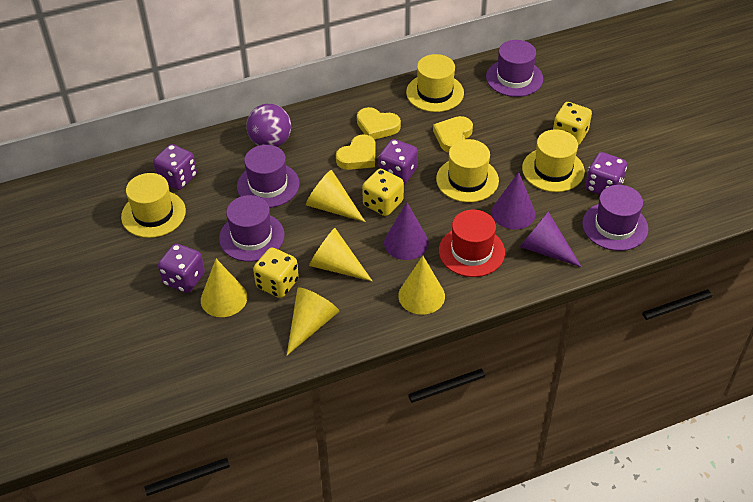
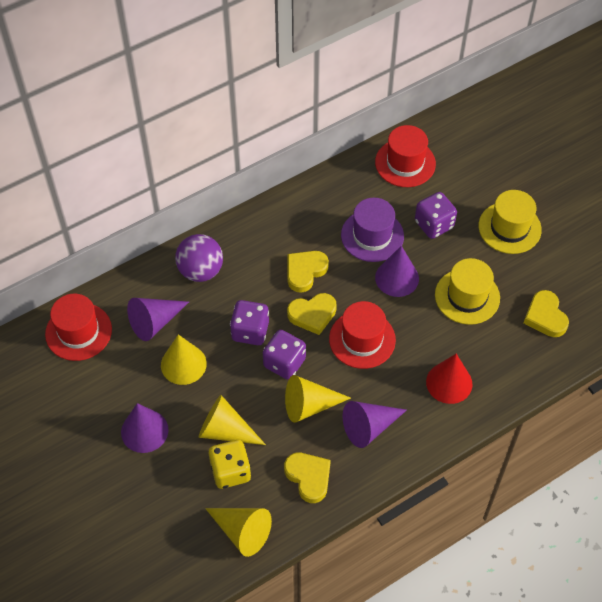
purple cone: 3 -> 4
purple dice: 4 -> 3
purple hat: 4 -> 1
red cone: 0 -> 1
red hat: 1 -> 3
yellow cone: 5 -> 4
yellow dice: 3 -> 1
yellow hat: 4 -> 2
yellow heart: 3 -> 4

